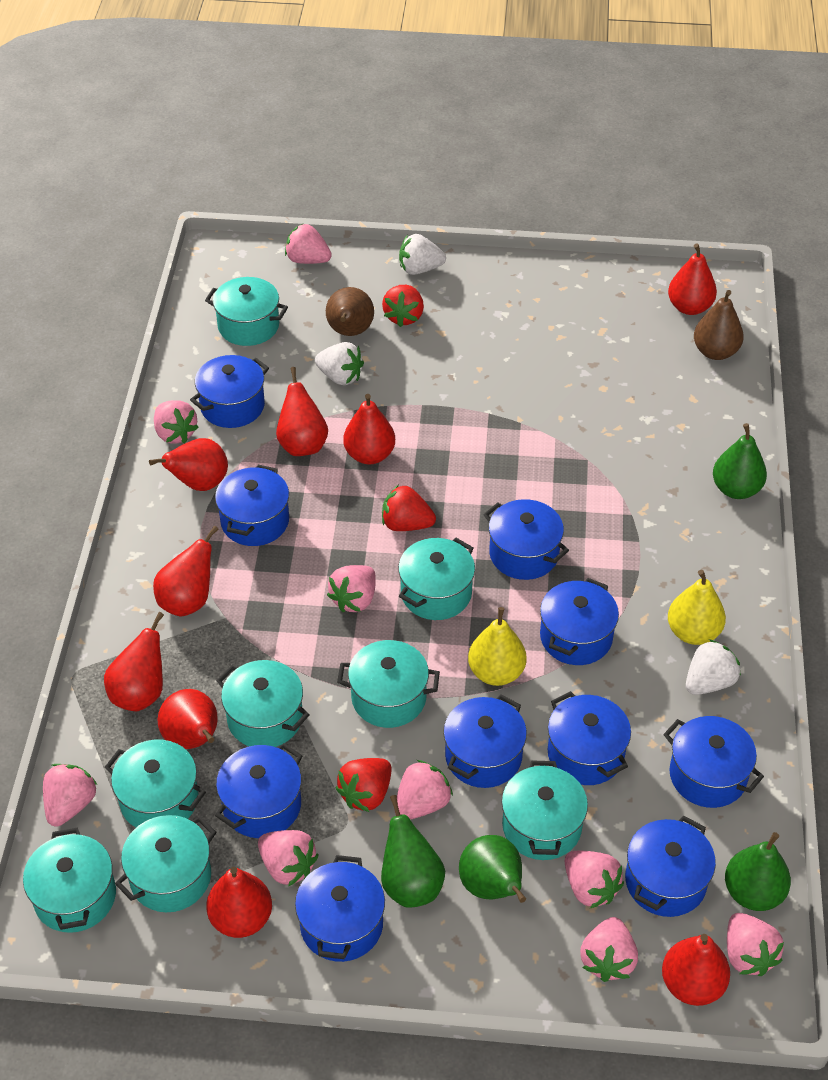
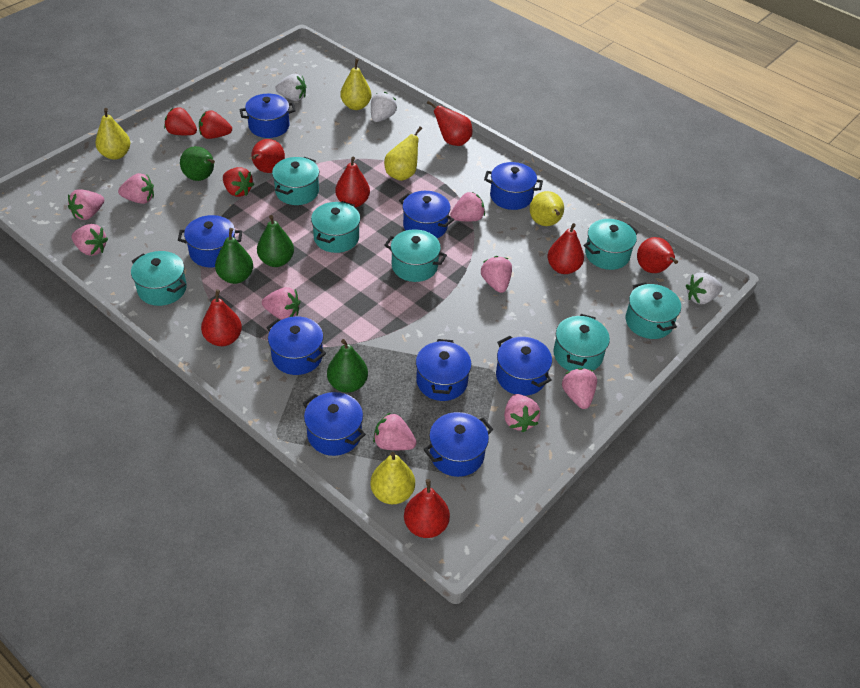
blue pot: 10 -> 9
brown pear: 2 -> 0
red pear: 9 -> 7
turquoise pot: 8 -> 7
yellow pear: 2 -> 5

